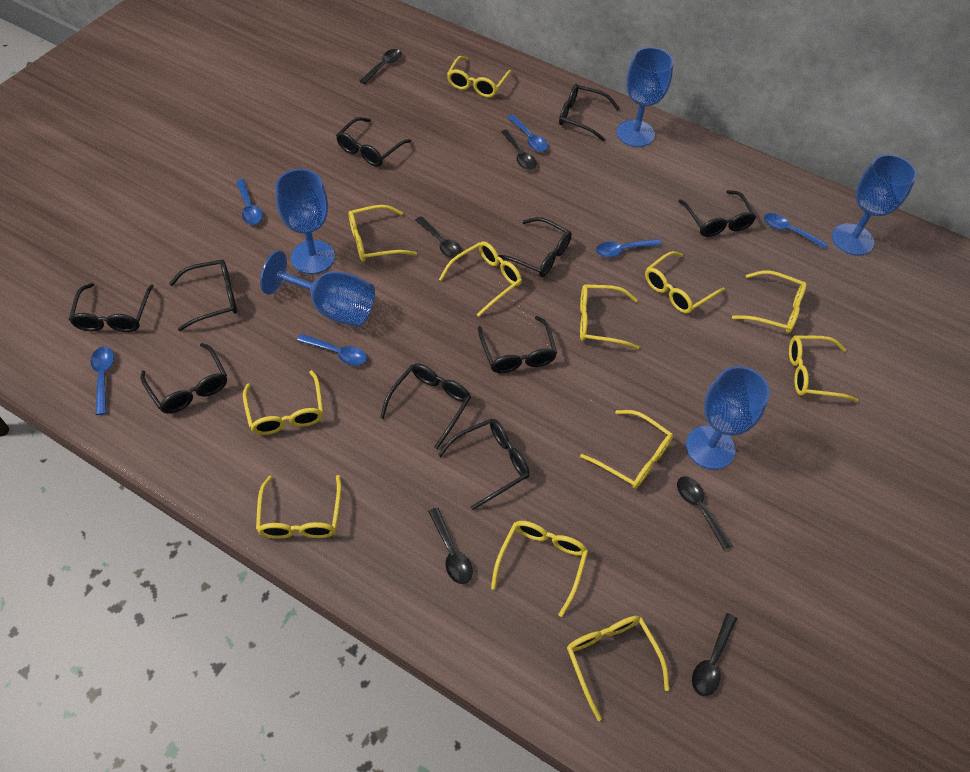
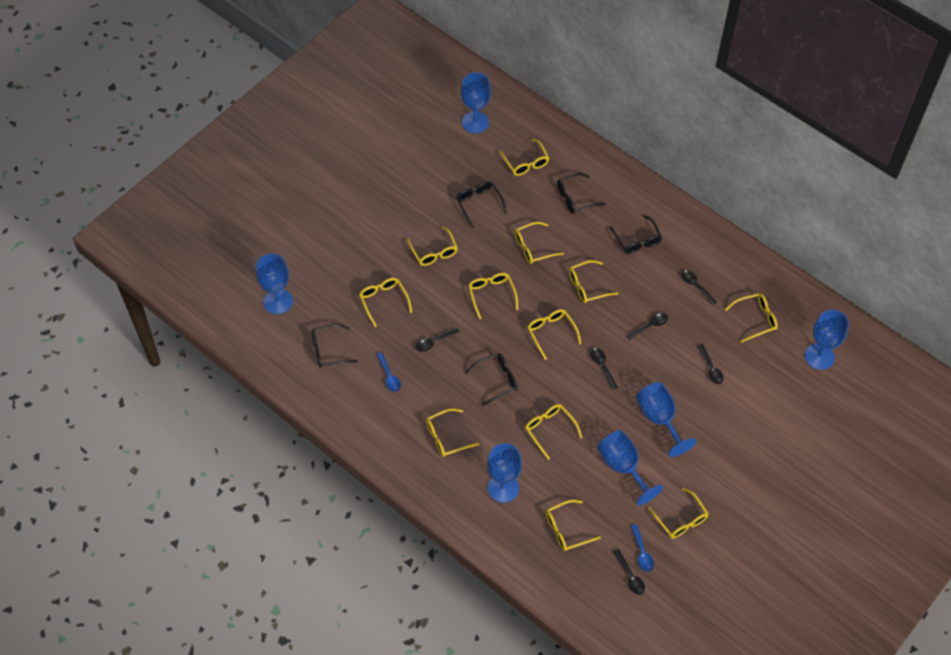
black glasses: 10 -> 5
blue goblet: 5 -> 6
blue spoon: 6 -> 2

